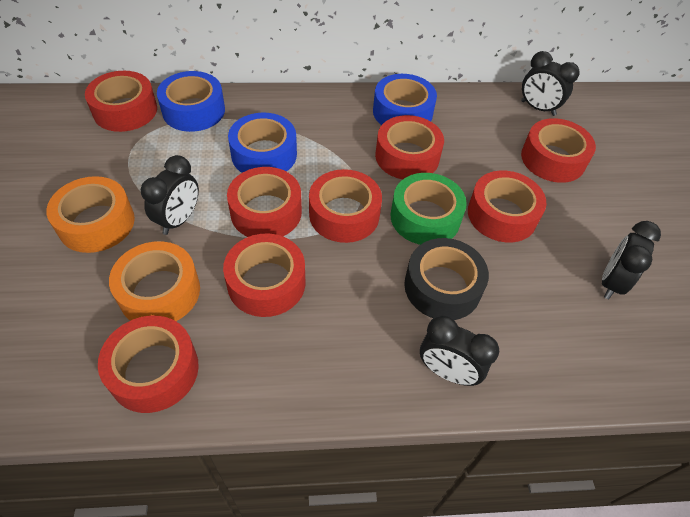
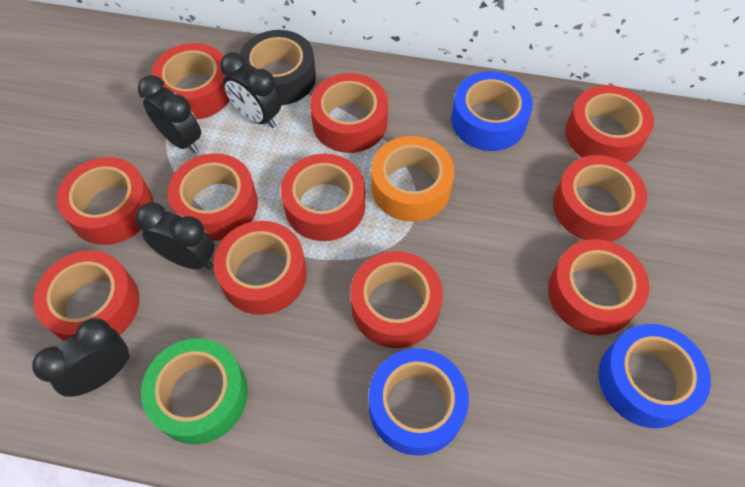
orange tape: 2 -> 1
red tape: 8 -> 11

